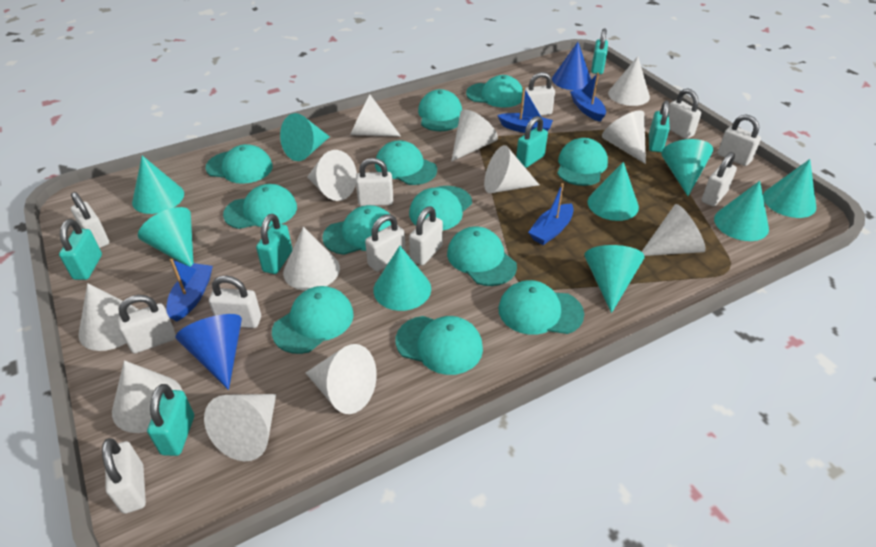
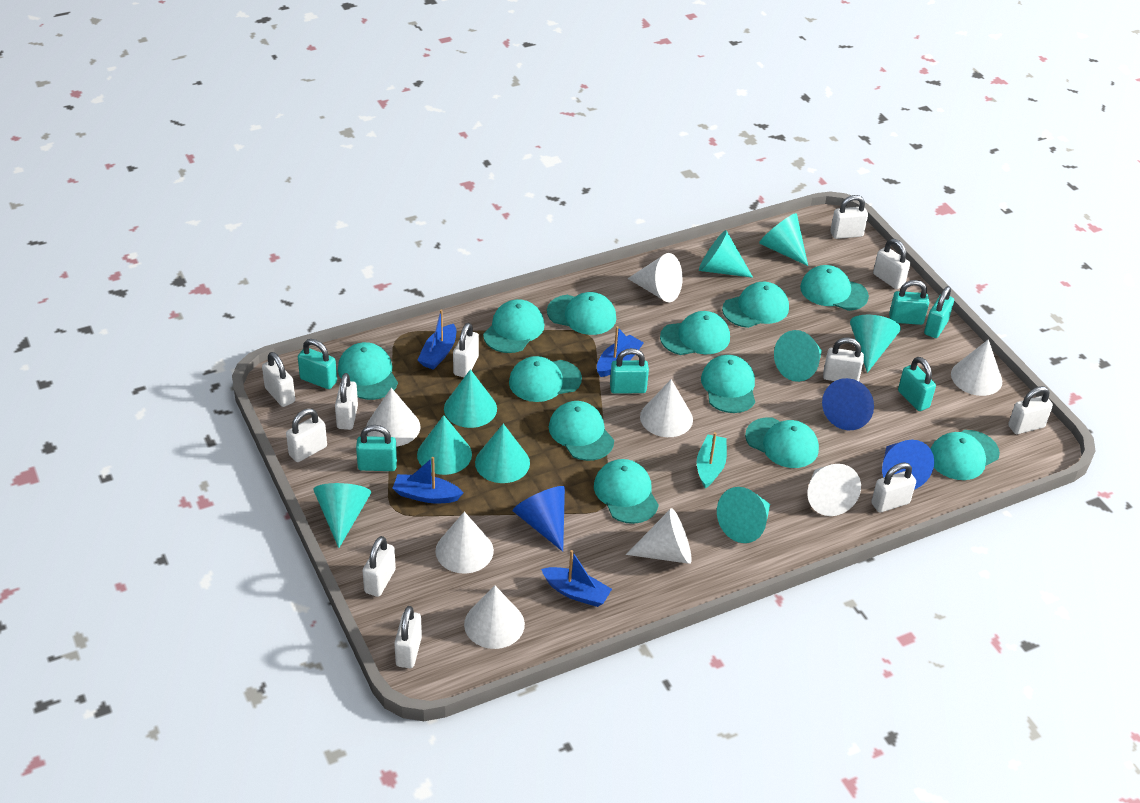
blue cone: 2 -> 3
turquoise boat: 0 -> 1
white cone: 12 -> 8

